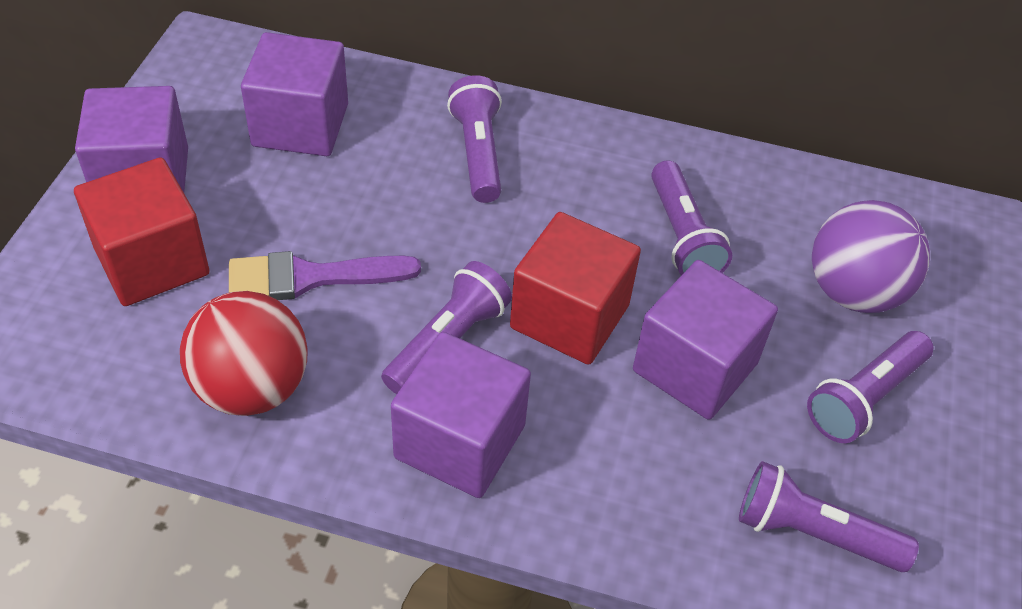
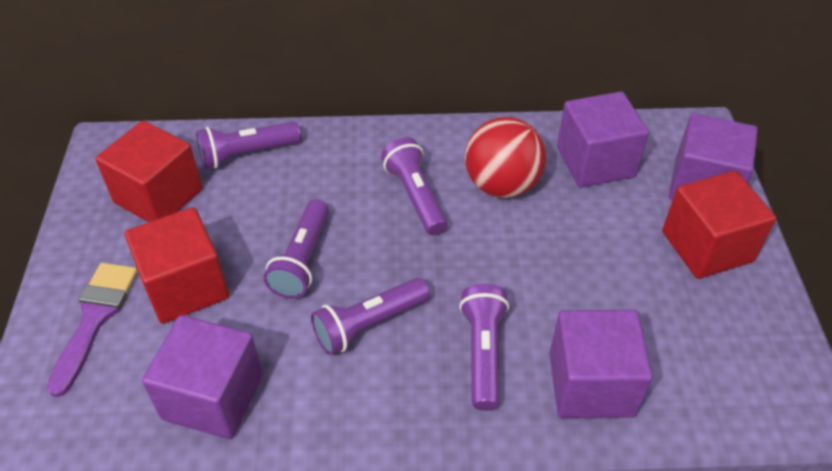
purple ball: 1 -> 0
red cube: 2 -> 3

